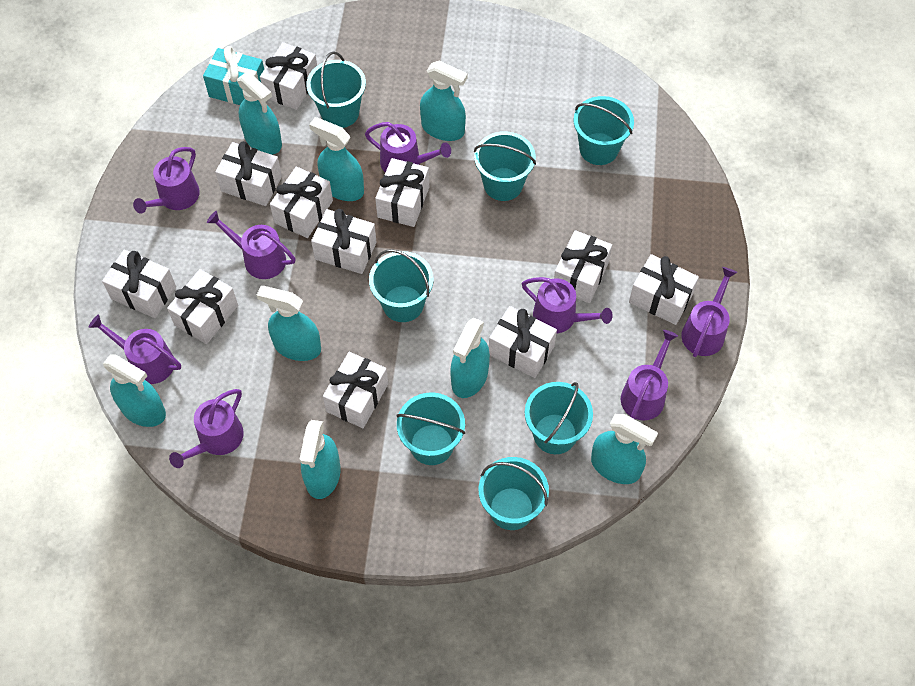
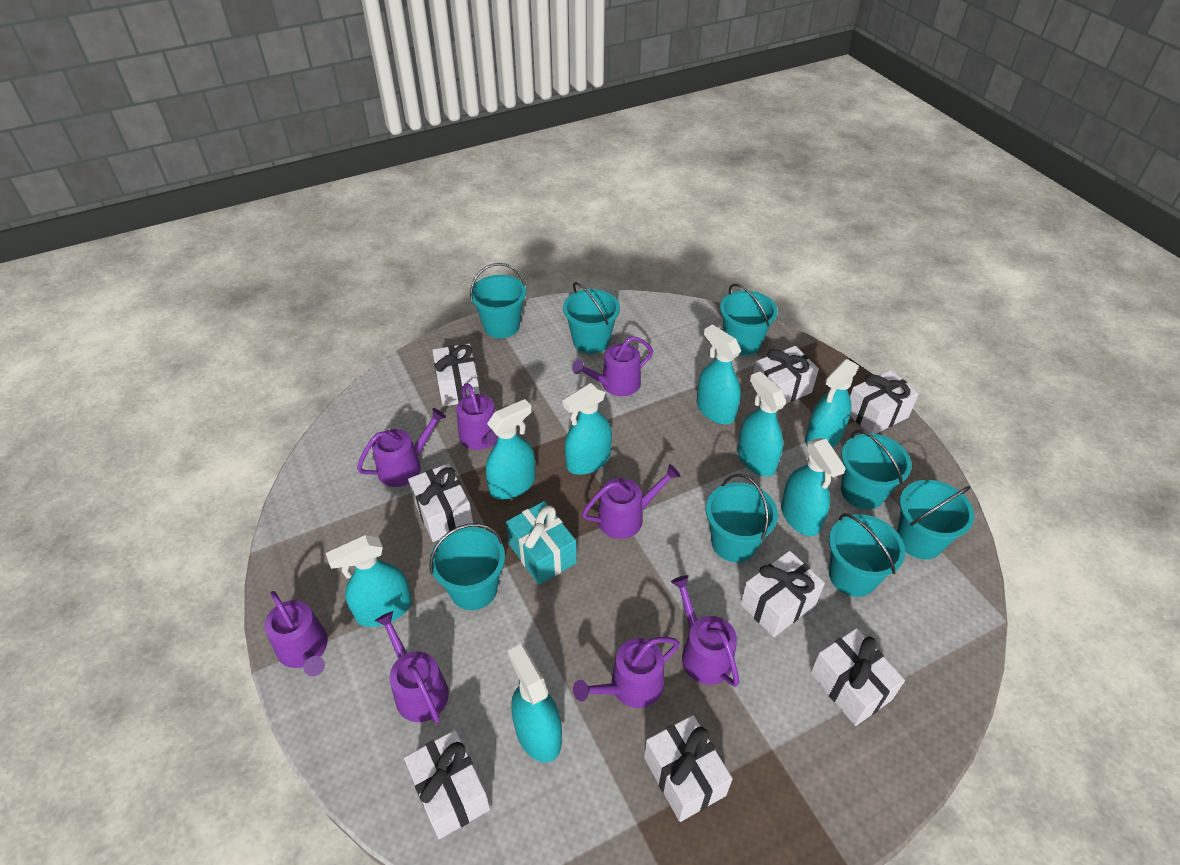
turquoise bucket: 7 -> 8
white gift: 11 -> 8

